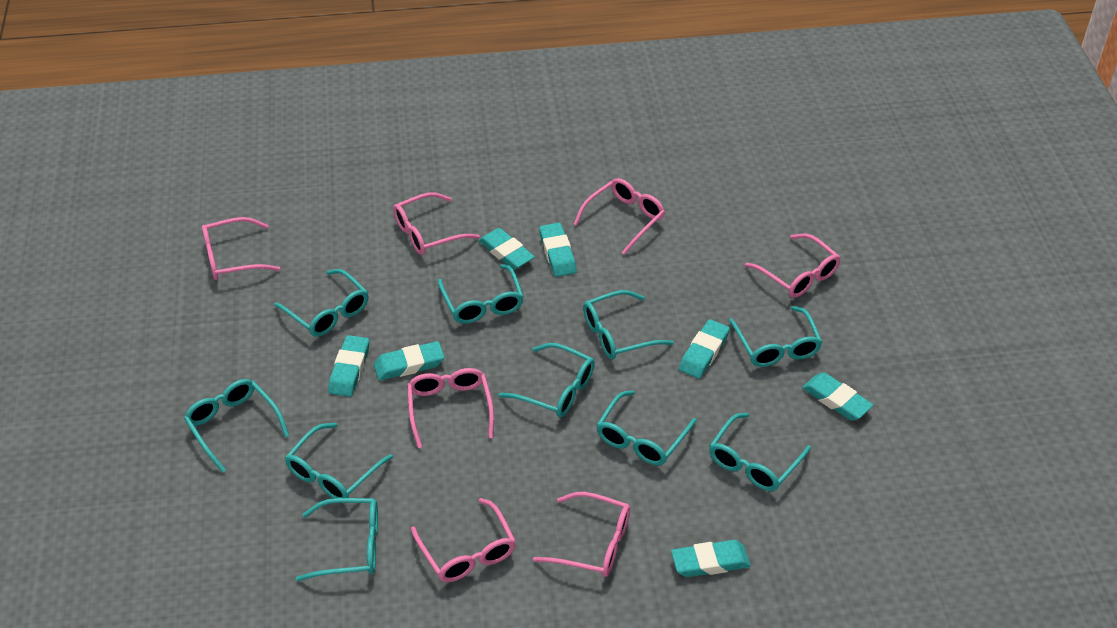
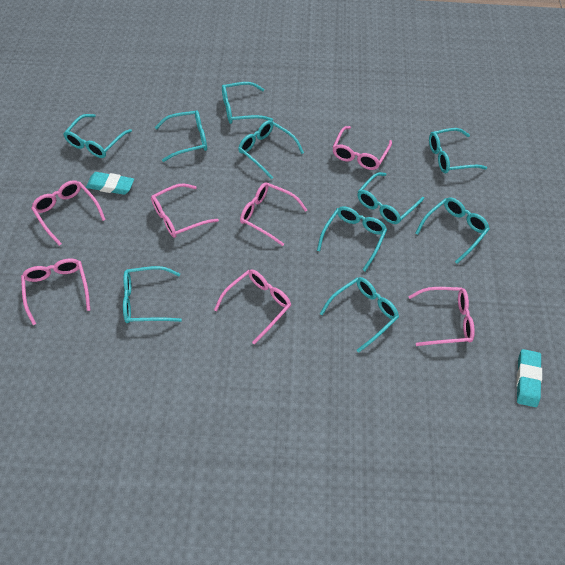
turquoise eraser: 7 -> 2

